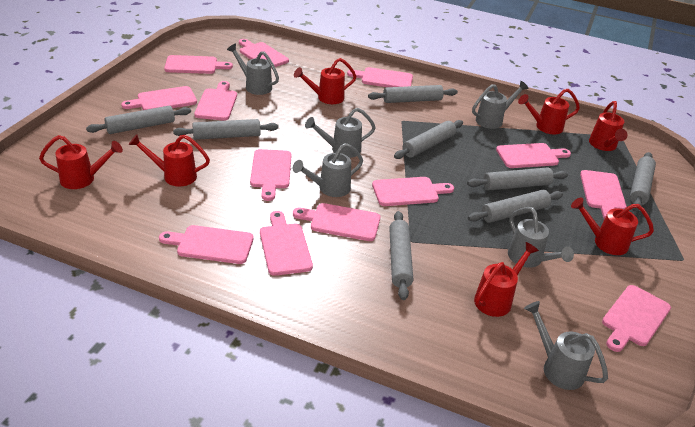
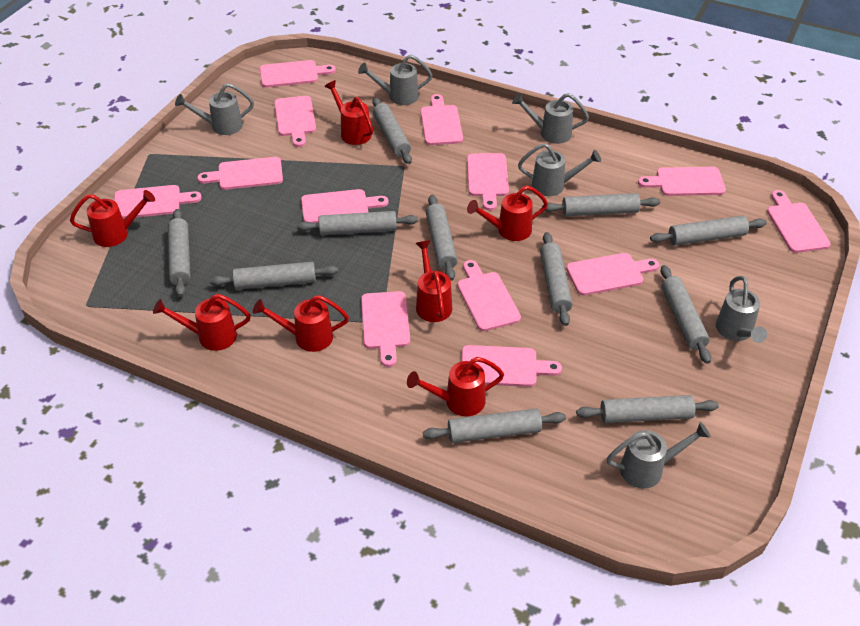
grey rolling pin: 8 -> 11

